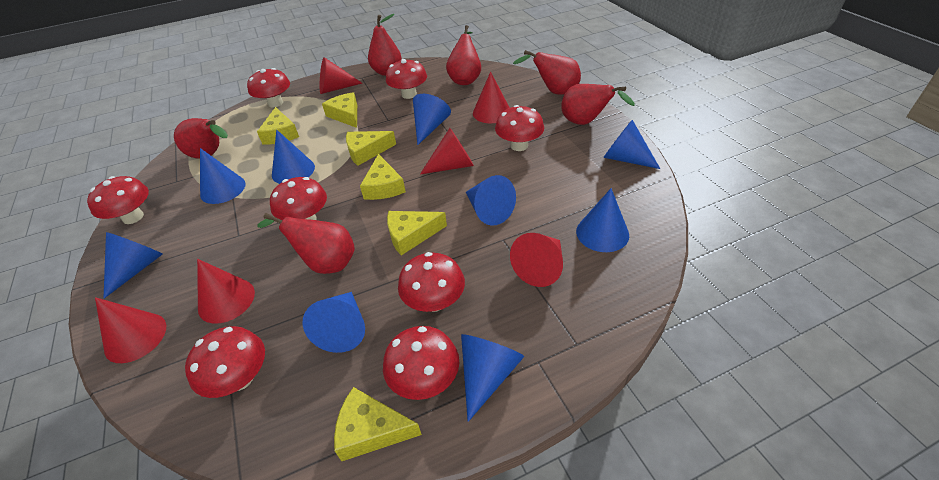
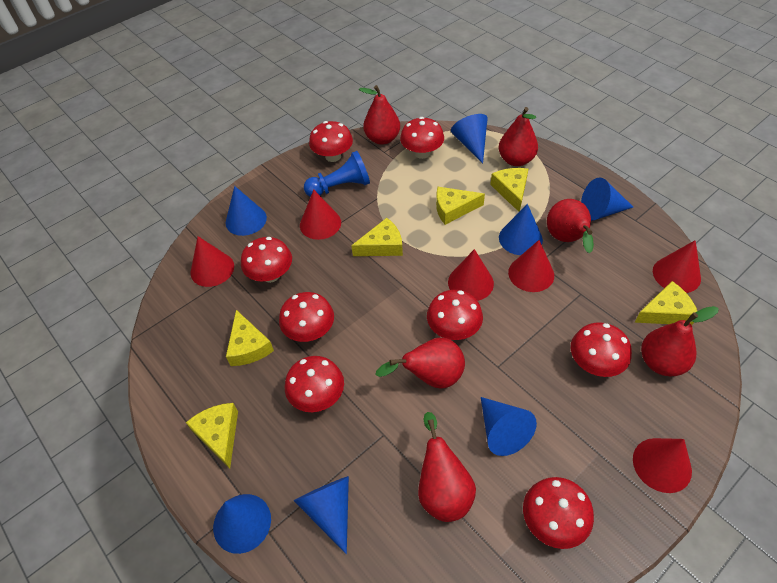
blue cone: 9 -> 7
blue pawn: 0 -> 1

